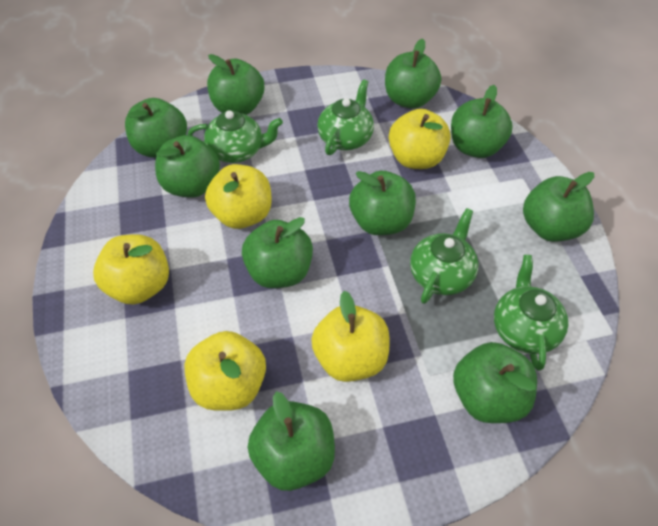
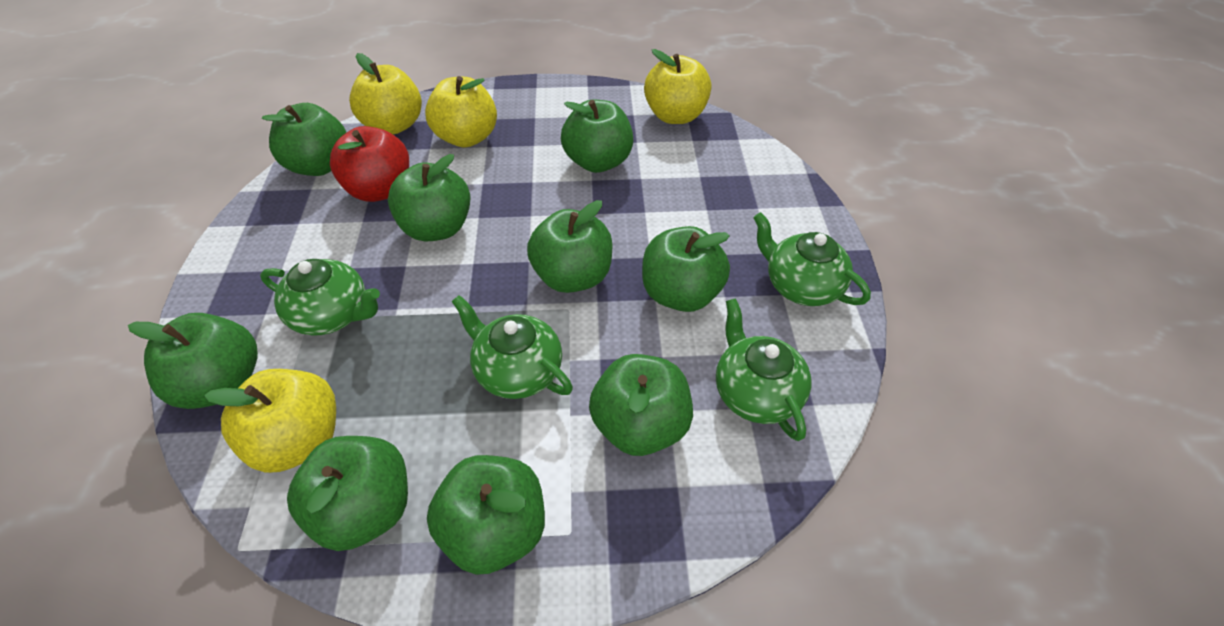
green apple: 10 -> 9
red apple: 0 -> 1
yellow apple: 5 -> 4

